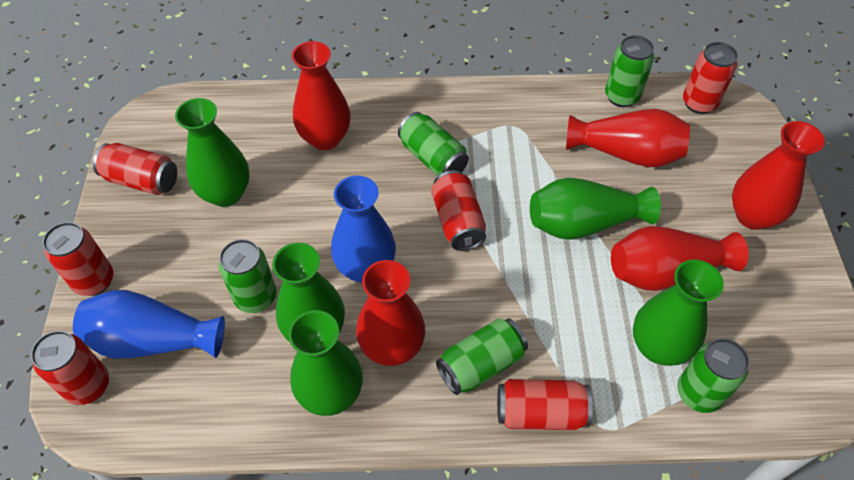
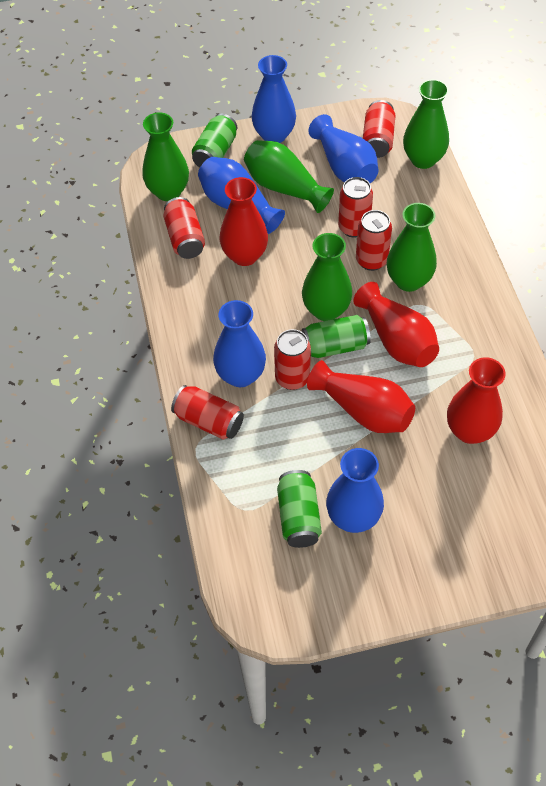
blue vase: 2 -> 5
green can: 5 -> 3
red vase: 5 -> 4

